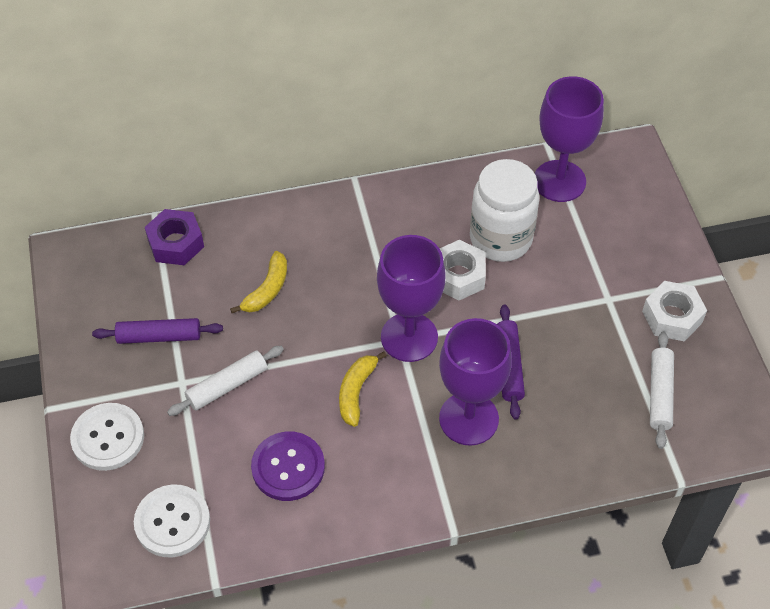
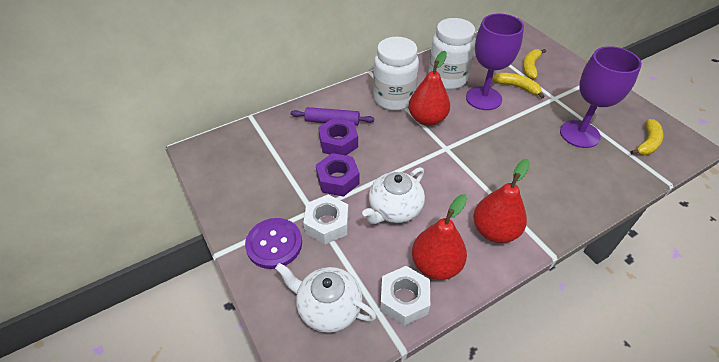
purple goblet: 3 -> 2
purple nut: 1 -> 2
purple rolling pin: 2 -> 1
red pear: 0 -> 3
white button: 2 -> 0
white jar: 1 -> 2
white rolling pin: 2 -> 0
white teapot: 0 -> 2
yellow banana: 2 -> 3

